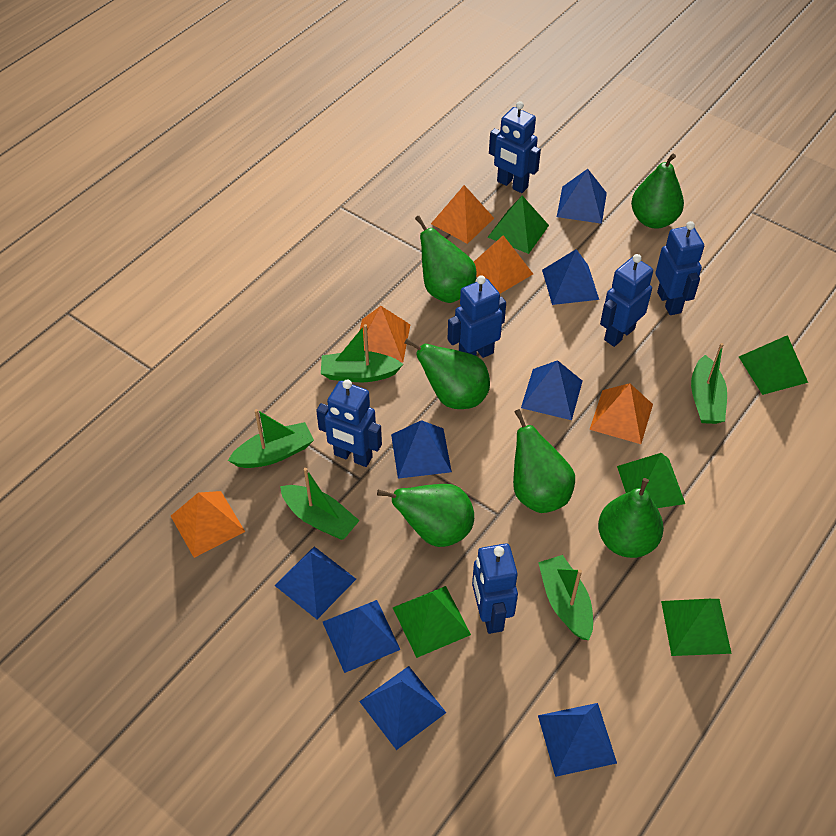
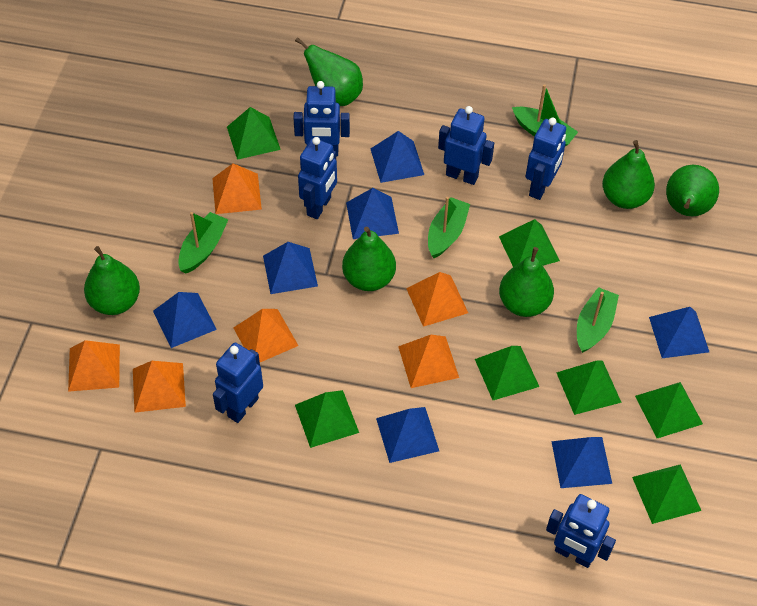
blue pyramid: 8 -> 7
green boat: 5 -> 4
green pyramid: 5 -> 7
orange pyramid: 5 -> 6

